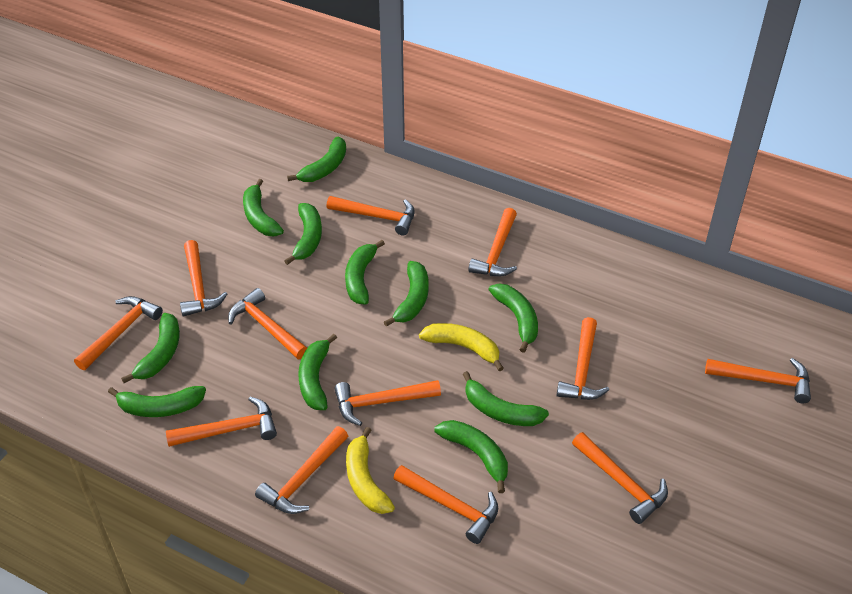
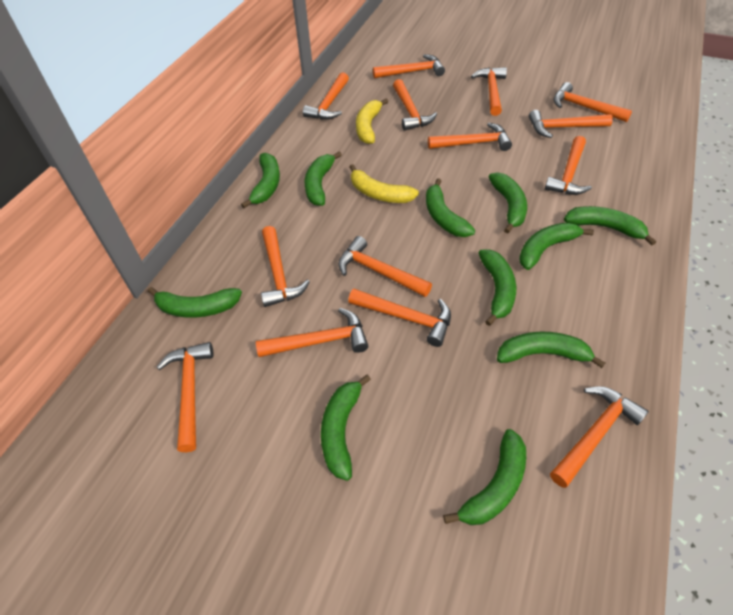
orange hammer: 12 -> 14

